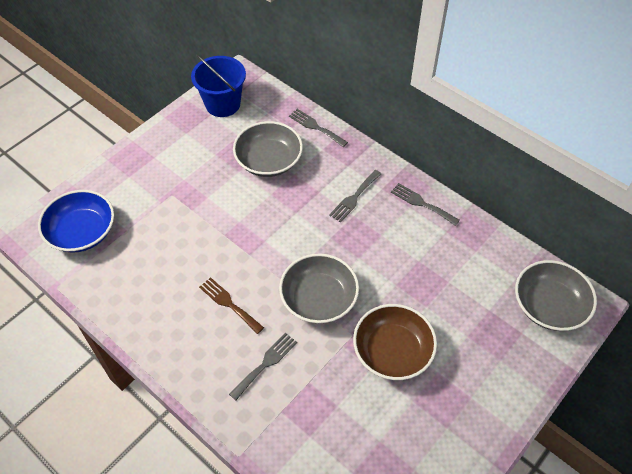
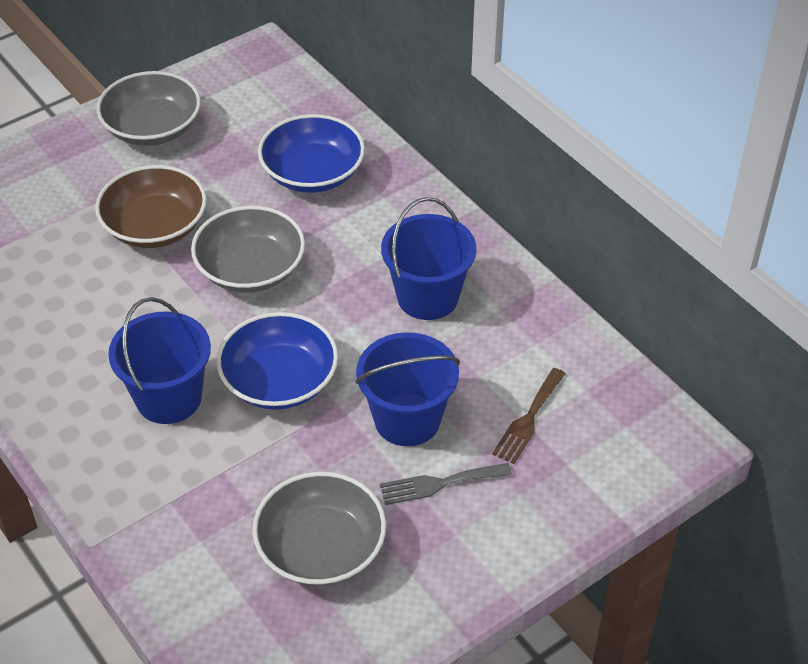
blue bowl: 1 -> 2
blue bucket: 1 -> 3
grey fork: 4 -> 1

